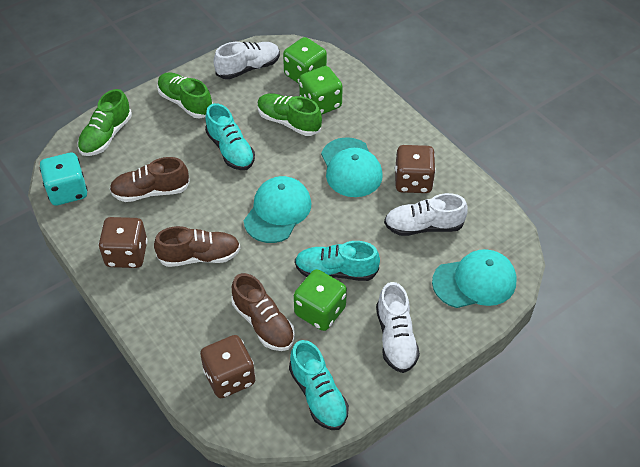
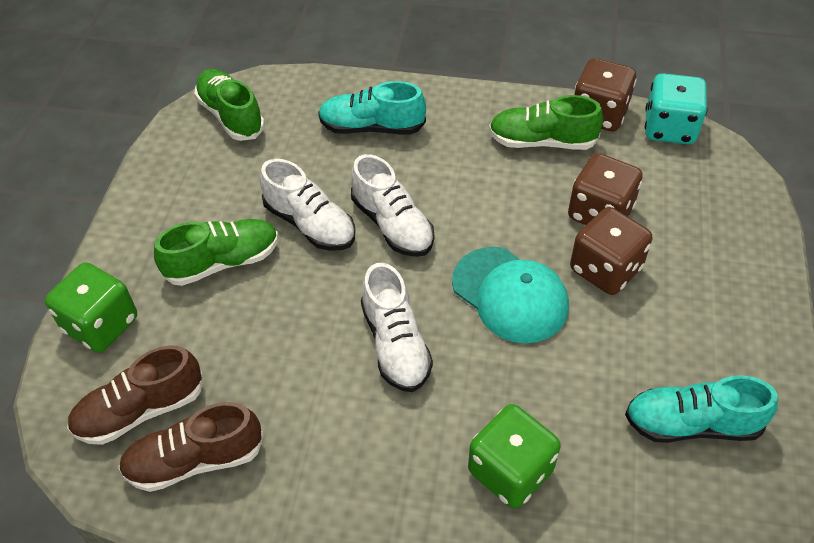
brown shoe: 3 -> 2
green dice: 3 -> 2
turquoise cap: 3 -> 1
turquoise shoe: 3 -> 2

